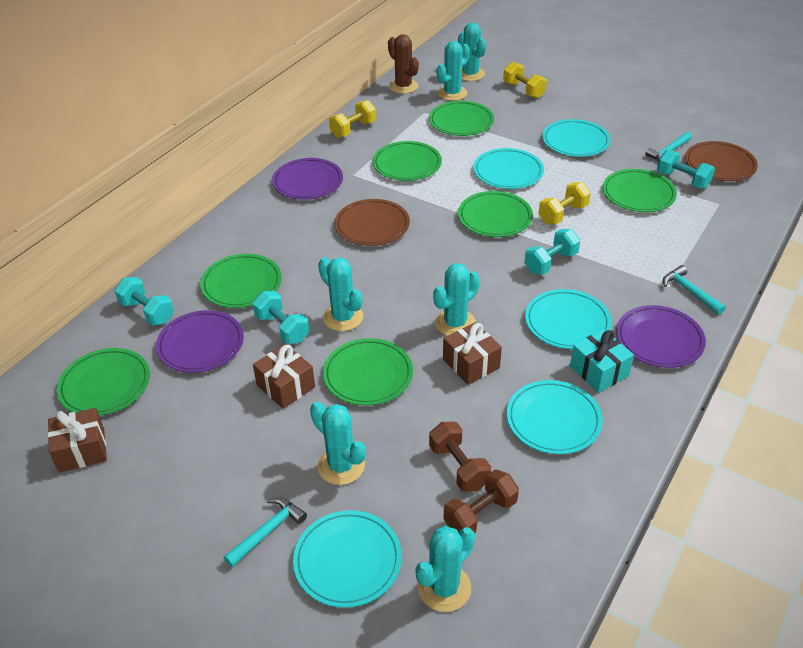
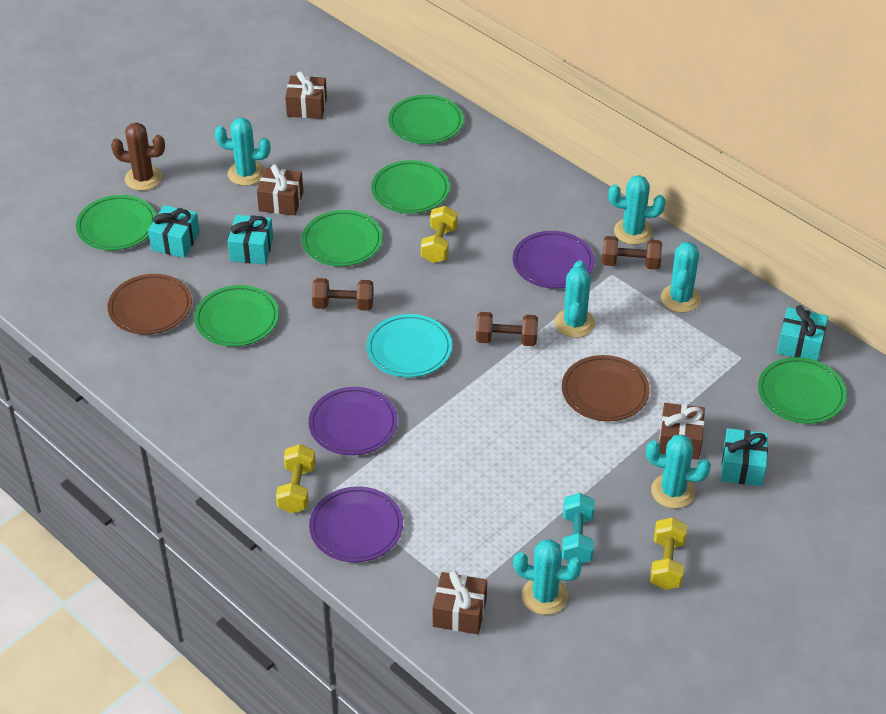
brown dumbbell: 2 -> 3
brown gift: 3 -> 4
green plate: 7 -> 6
turquoise dumbbell: 4 -> 1
turquoise gift: 1 -> 4
turquoise hammer: 3 -> 0
turquoise plate: 5 -> 1

